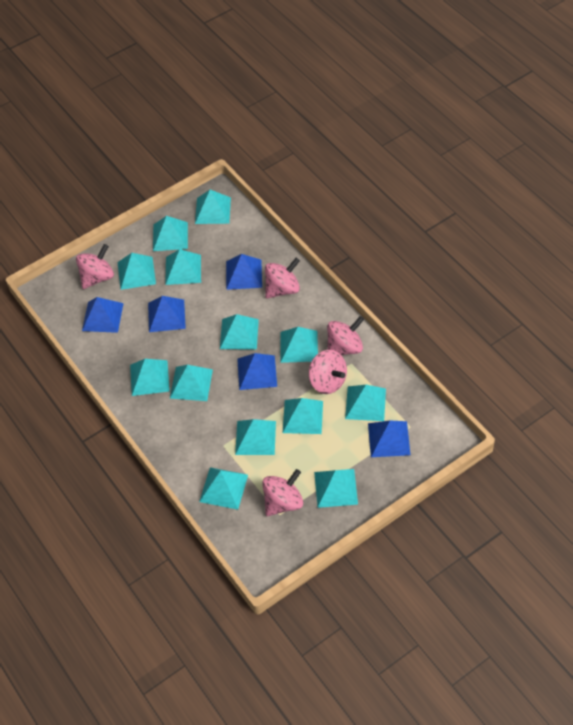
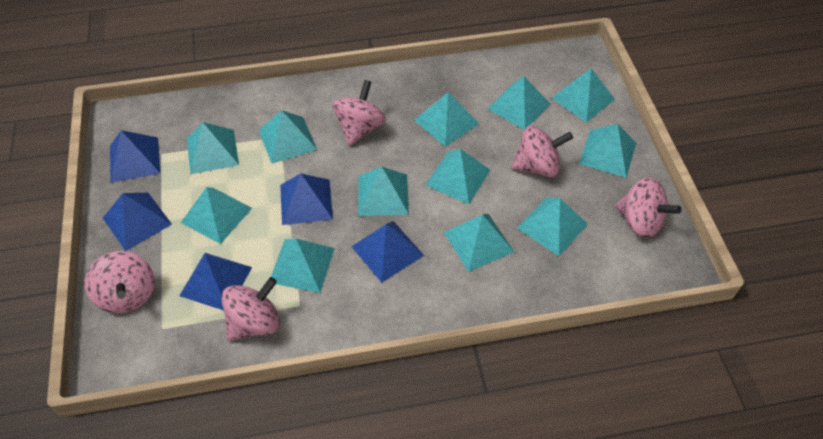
turquoise pyramid: 13 -> 12

